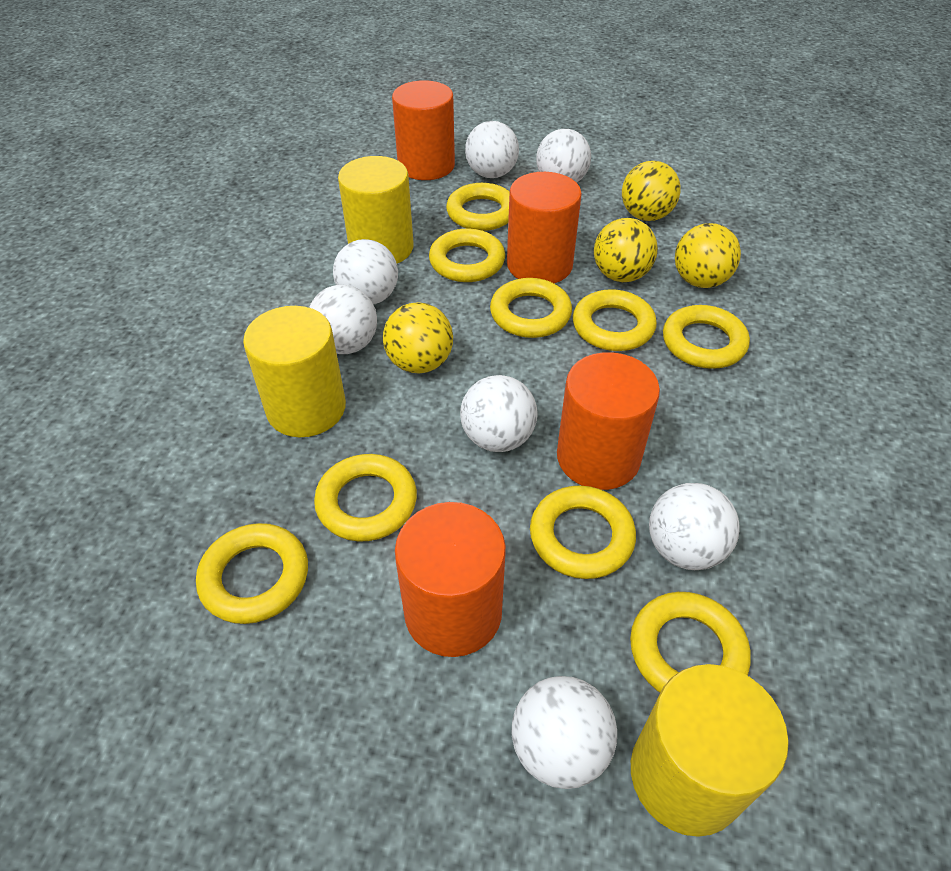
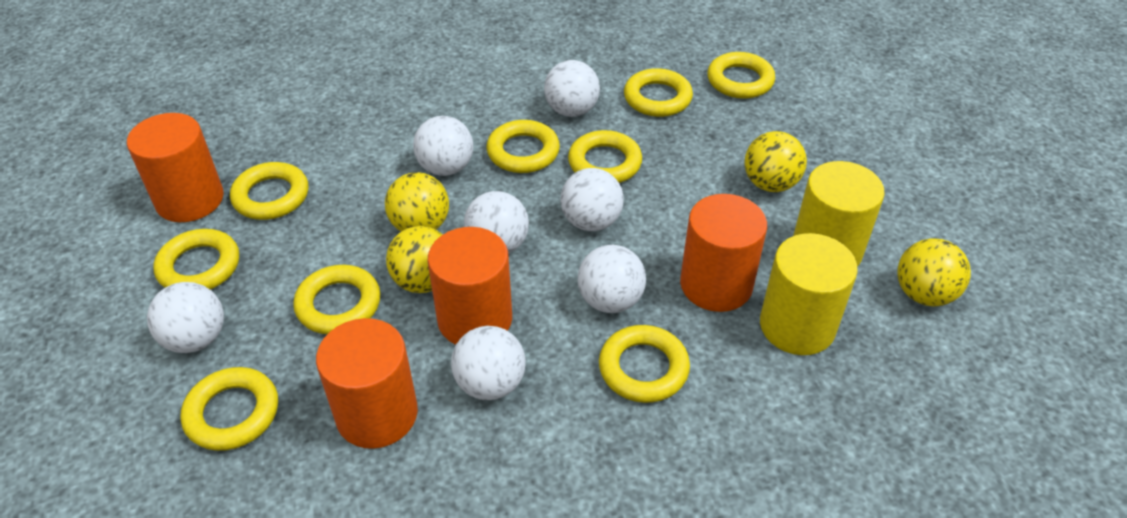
yellow cylinder: 3 -> 2

